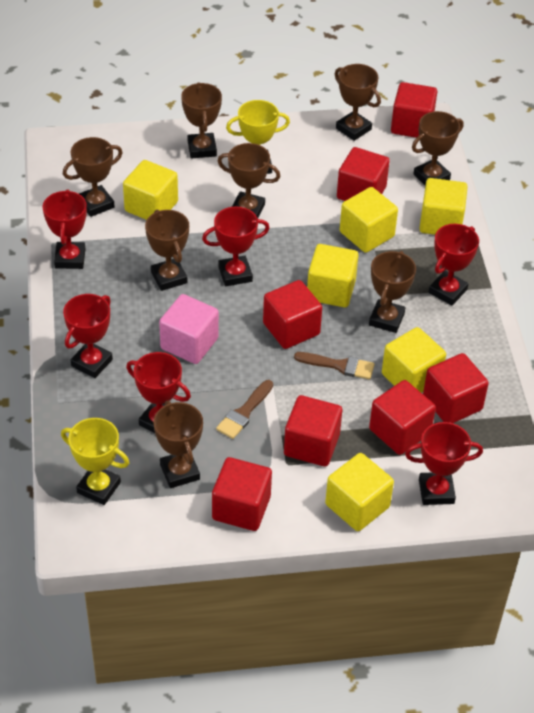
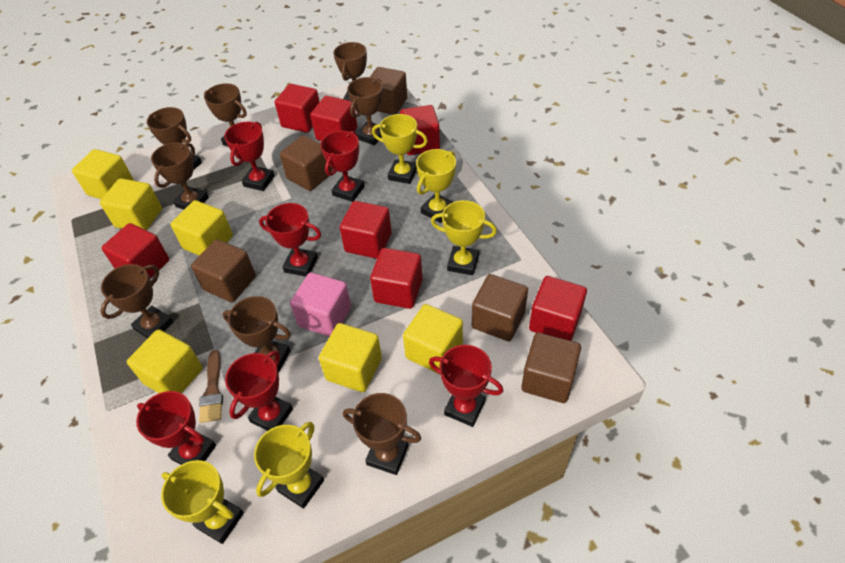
brown brush: 2 -> 1
brown cube: 0 -> 5
yellow trophy: 2 -> 5

